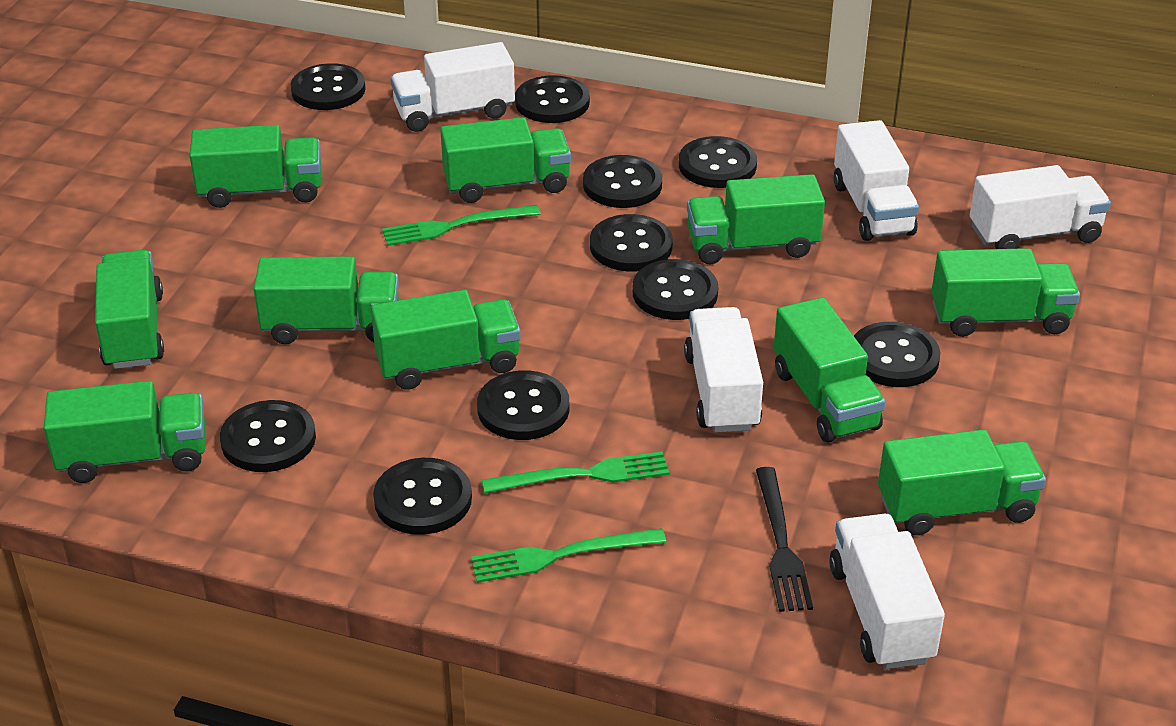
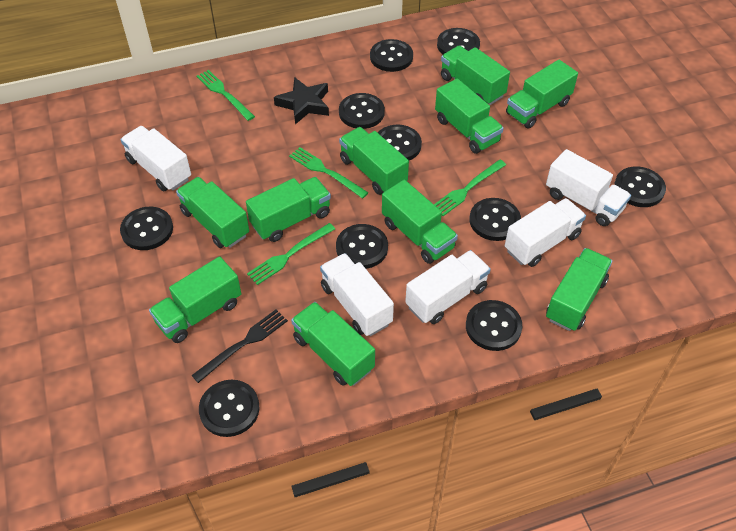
black star: 0 -> 1
green fork: 3 -> 4

